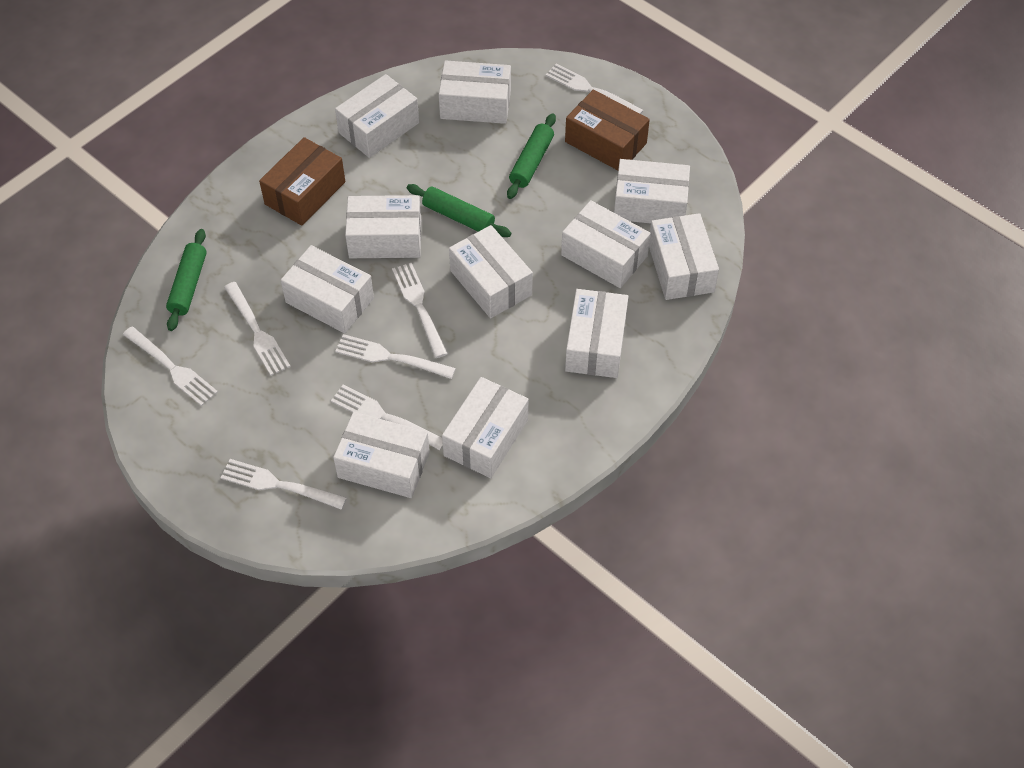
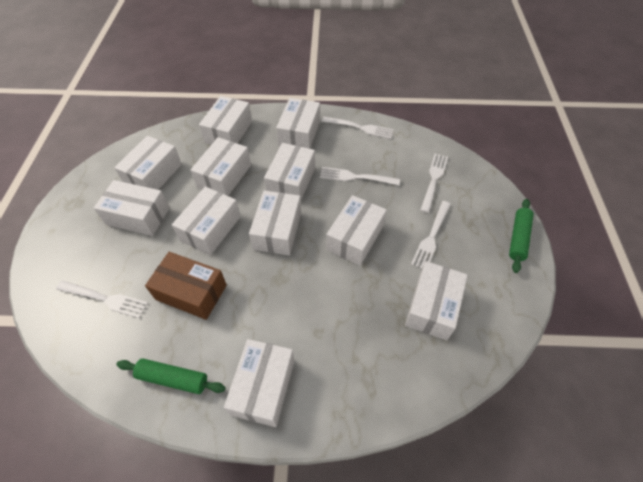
brown box: 2 -> 1
green rolling pin: 3 -> 2
white fork: 7 -> 5

